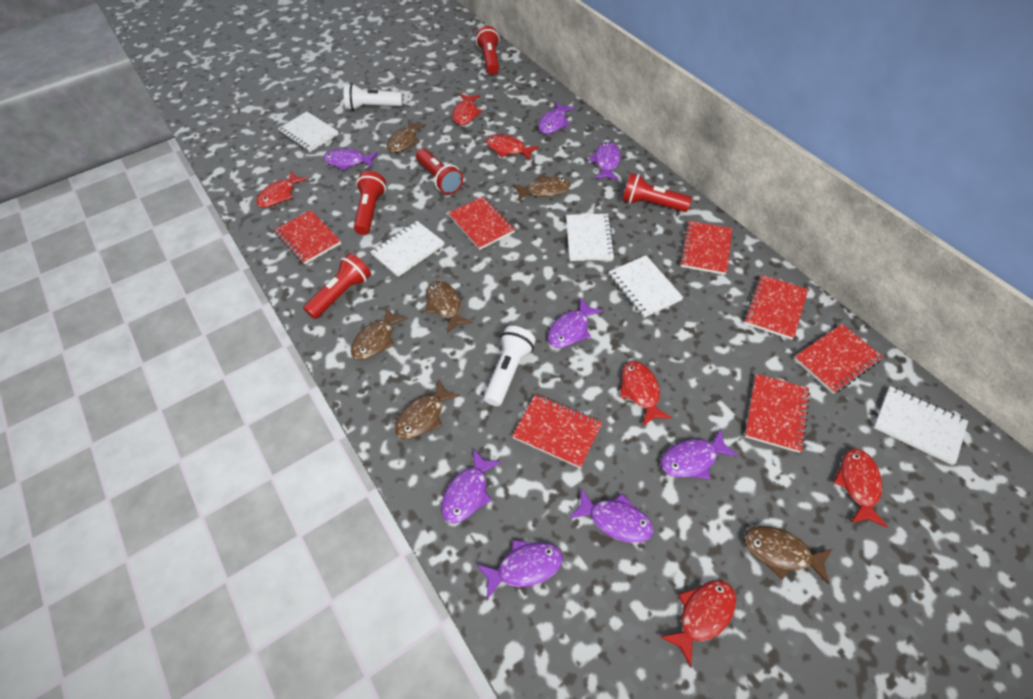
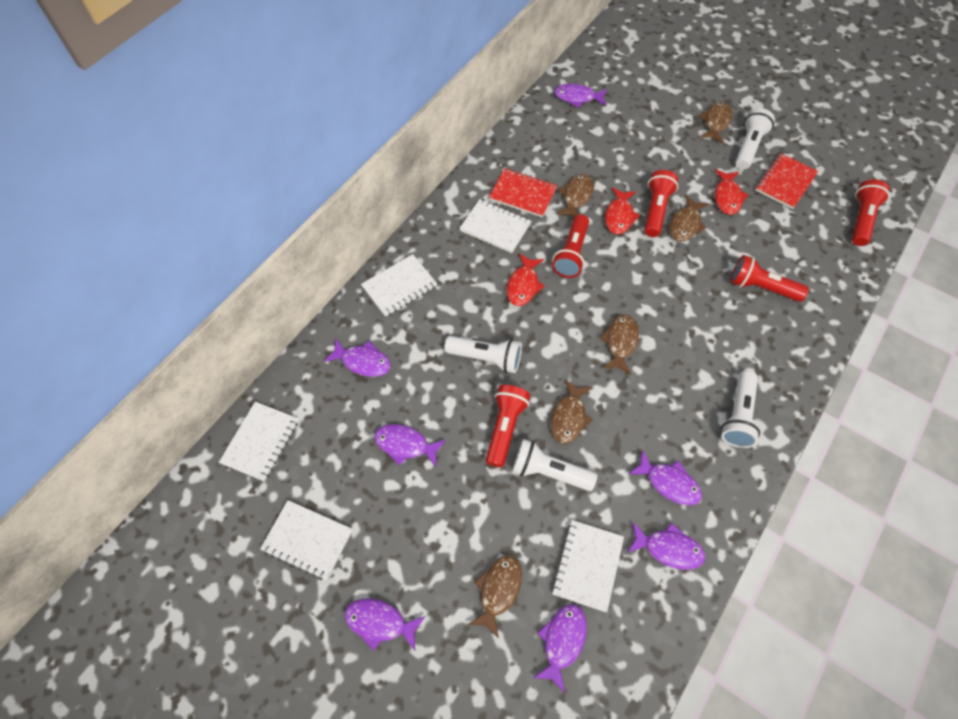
purple fish: 8 -> 7
red fish: 6 -> 3
red notebook: 7 -> 2
white flashlight: 2 -> 4

